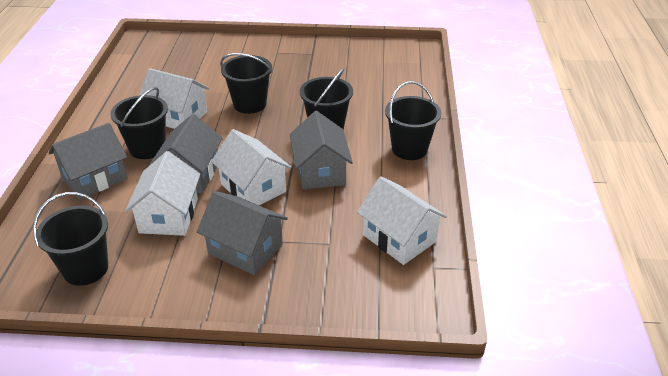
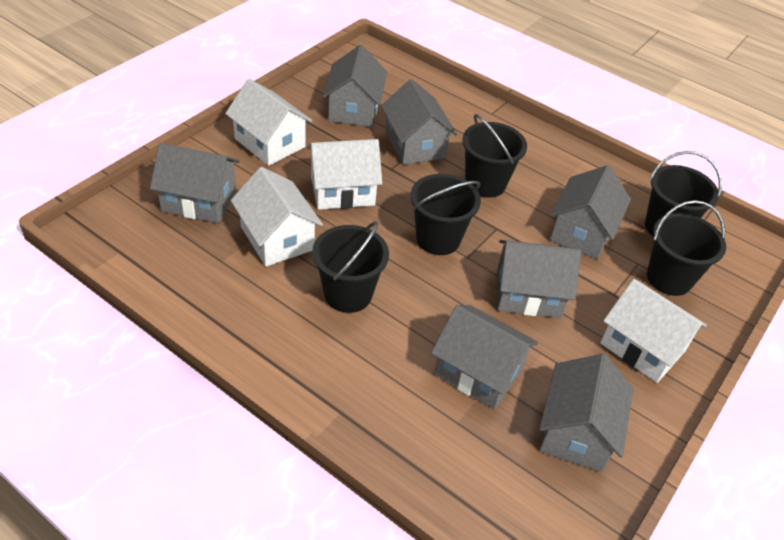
grey house: 4 -> 7

